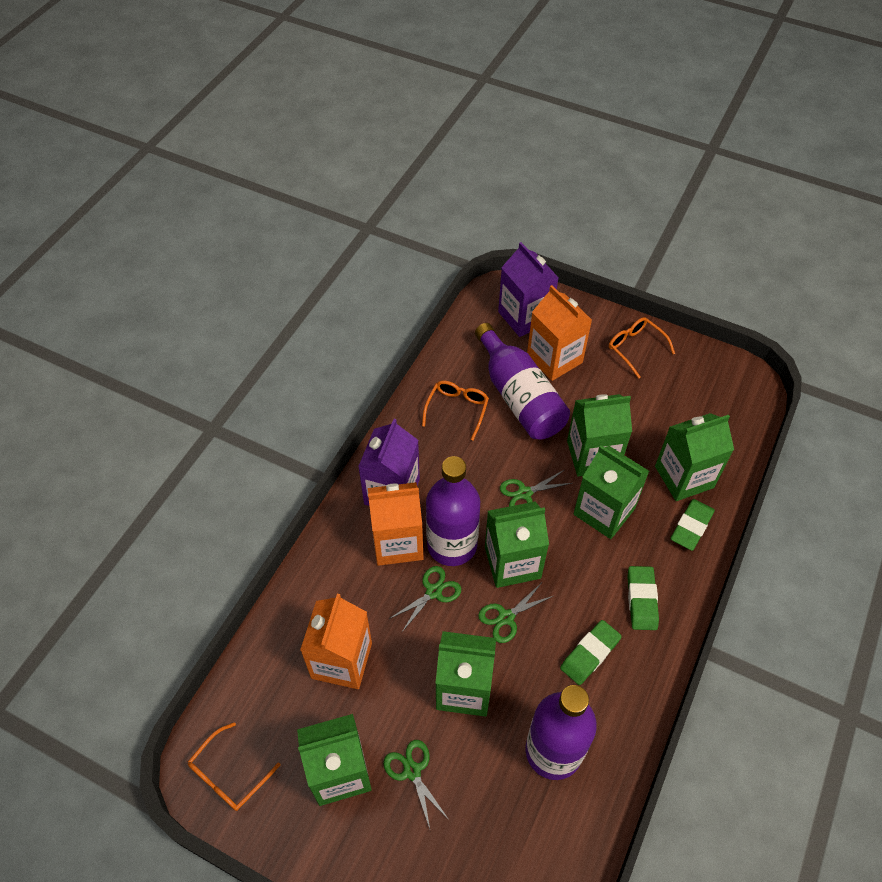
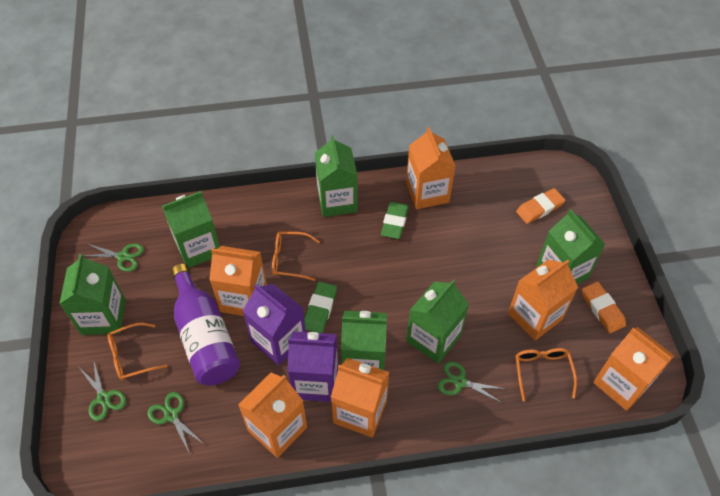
green eraser: 3 -> 2
orange carton: 3 -> 6
orange eraser: 0 -> 2
purple bottle: 3 -> 1

